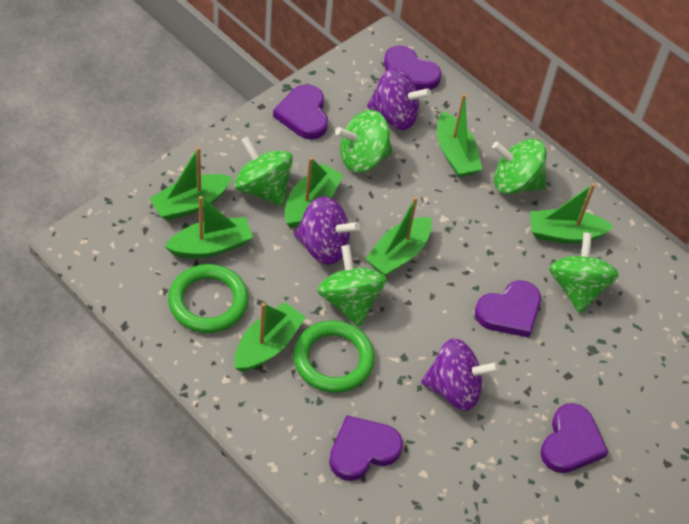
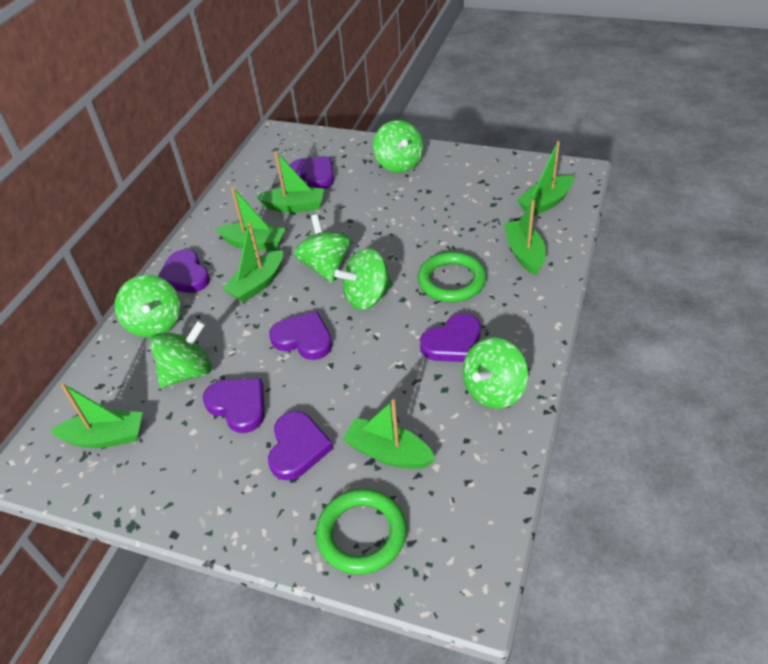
green spinning top: 5 -> 6
purple heart: 5 -> 6
purple spinning top: 3 -> 0

